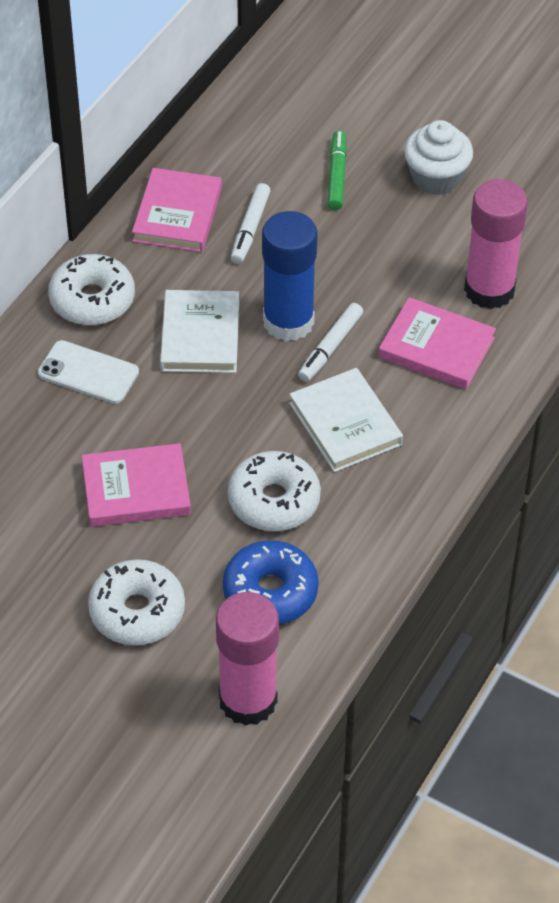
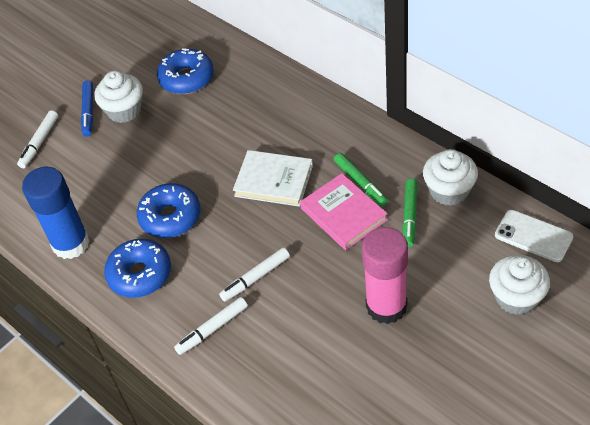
blue donut: 1 -> 3
blue marker: 0 -> 1
green marker: 1 -> 2
pink book: 3 -> 1
pink glue stick: 2 -> 1
white book: 2 -> 1
white cupcake: 1 -> 3
white donut: 3 -> 0
white marker: 2 -> 3

